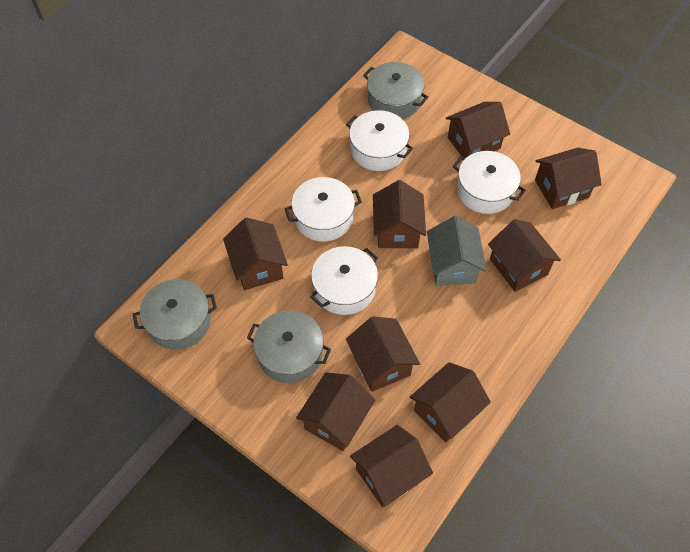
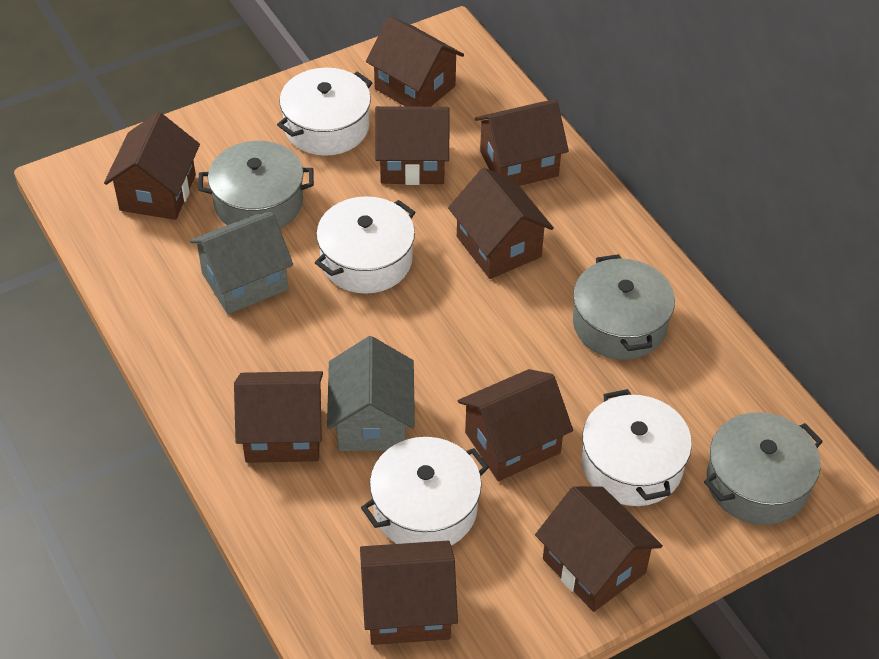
grey house: 1 -> 2

